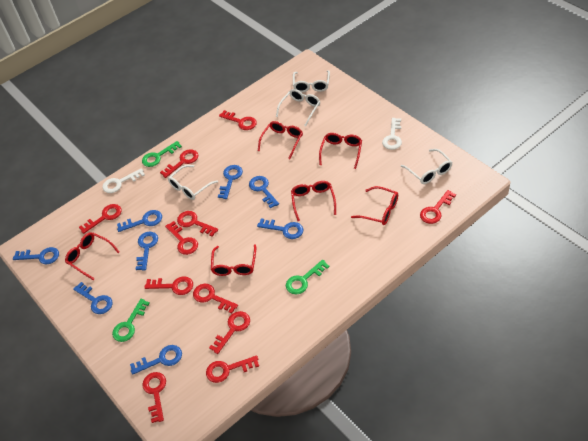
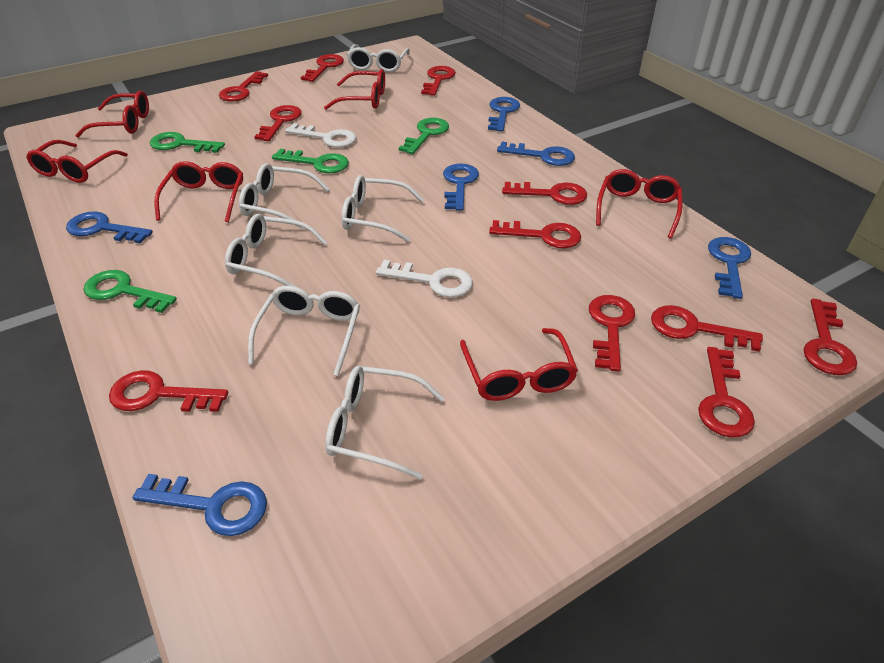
blue key: 8 -> 6
green key: 3 -> 4
white glasses: 4 -> 6

